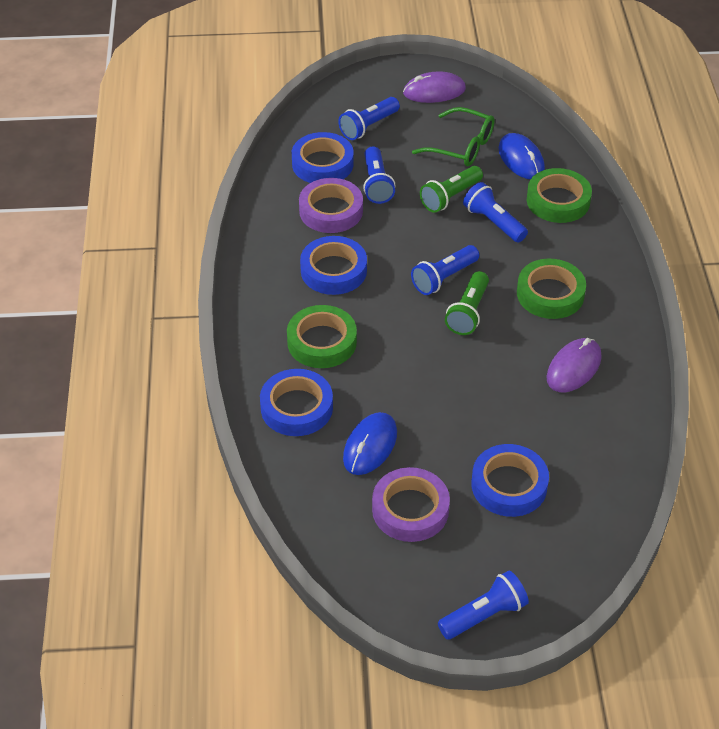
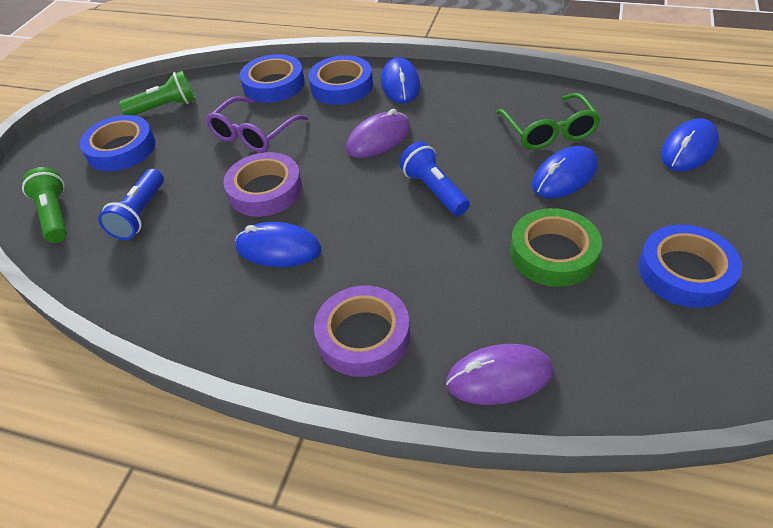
blue flashlight: 5 -> 2
blue mouse: 2 -> 4
green tape: 3 -> 1
purple glasses: 0 -> 1

